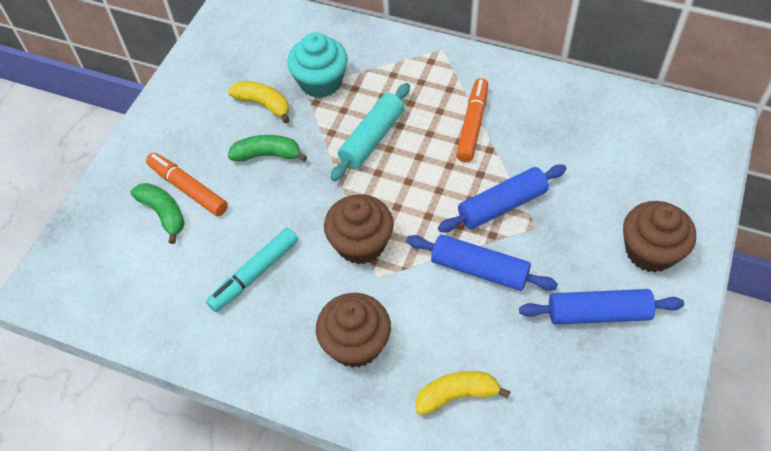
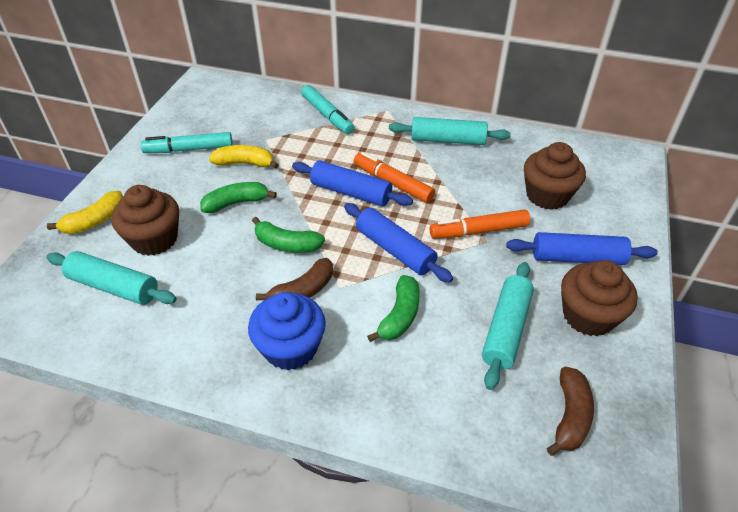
blue cupcake: 0 -> 1
brown banana: 0 -> 2
green banana: 2 -> 3
turquoise cupcake: 1 -> 0
turquoise marker: 1 -> 2
turquoise rolling pin: 1 -> 3

